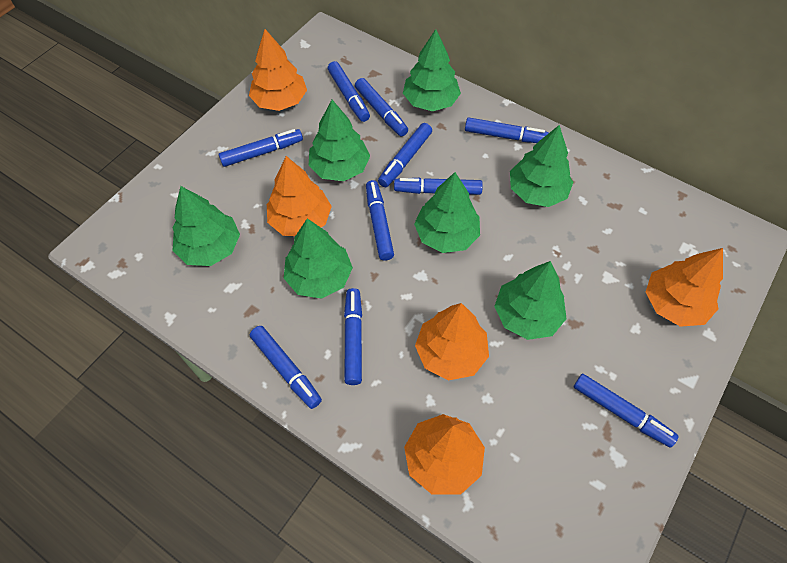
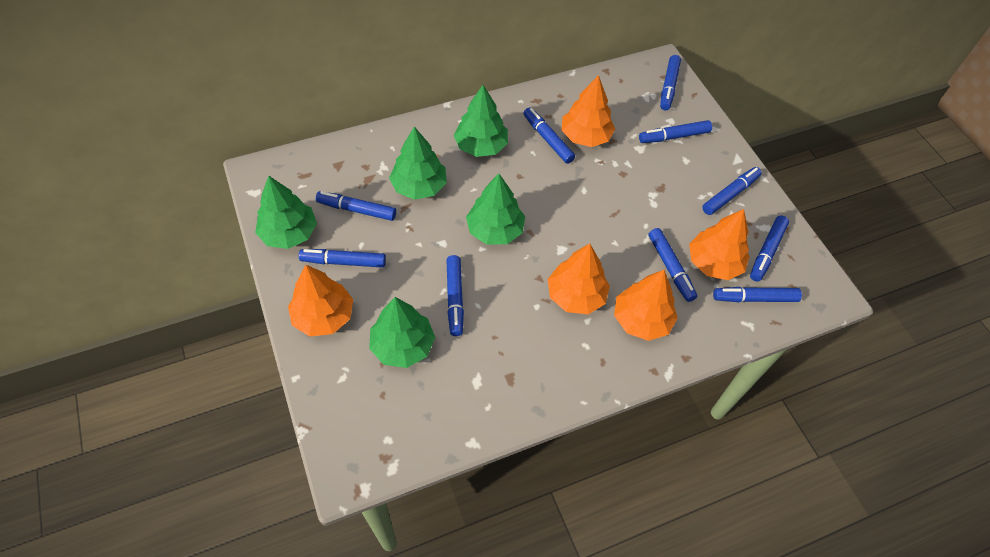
green tree: 7 -> 5

